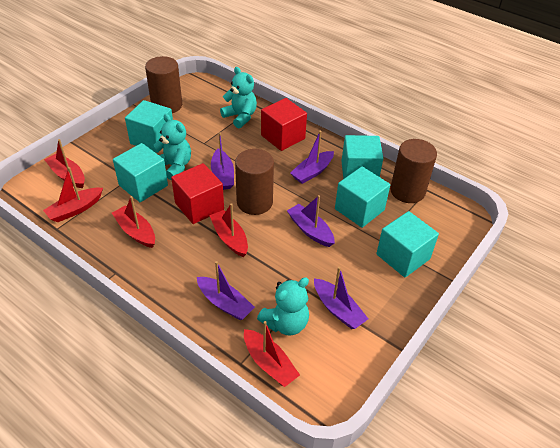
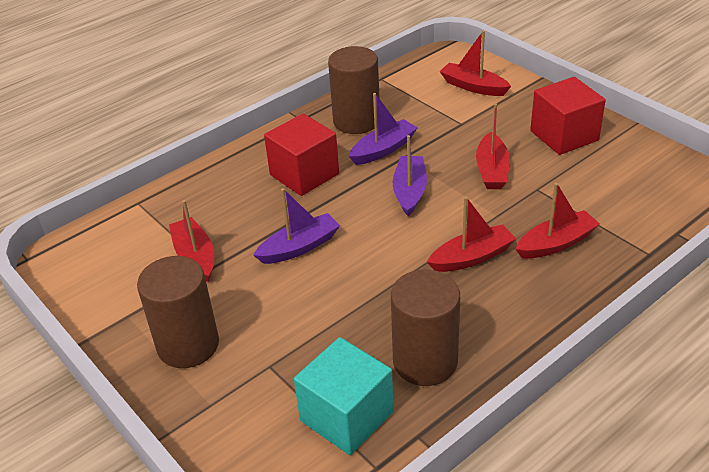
purple boat: 5 -> 3
turquoise cube: 5 -> 1
turquoise teddy bear: 3 -> 0

